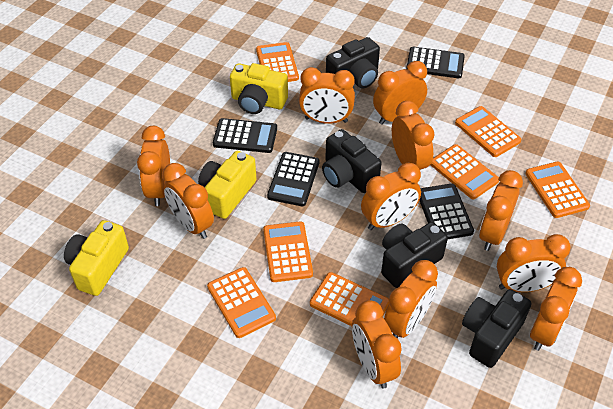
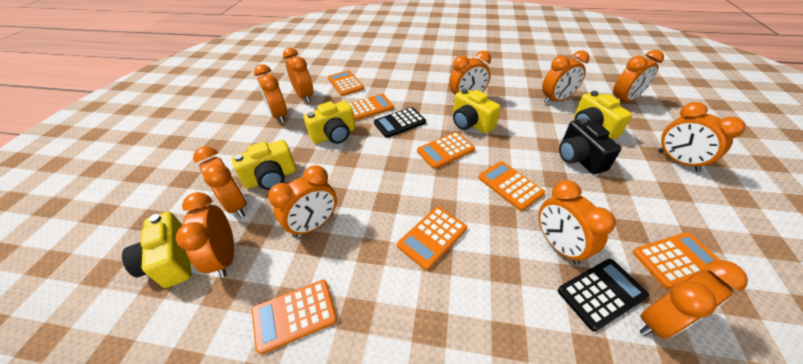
black calculator: 4 -> 2
black camera: 4 -> 1
yellow camera: 3 -> 5

